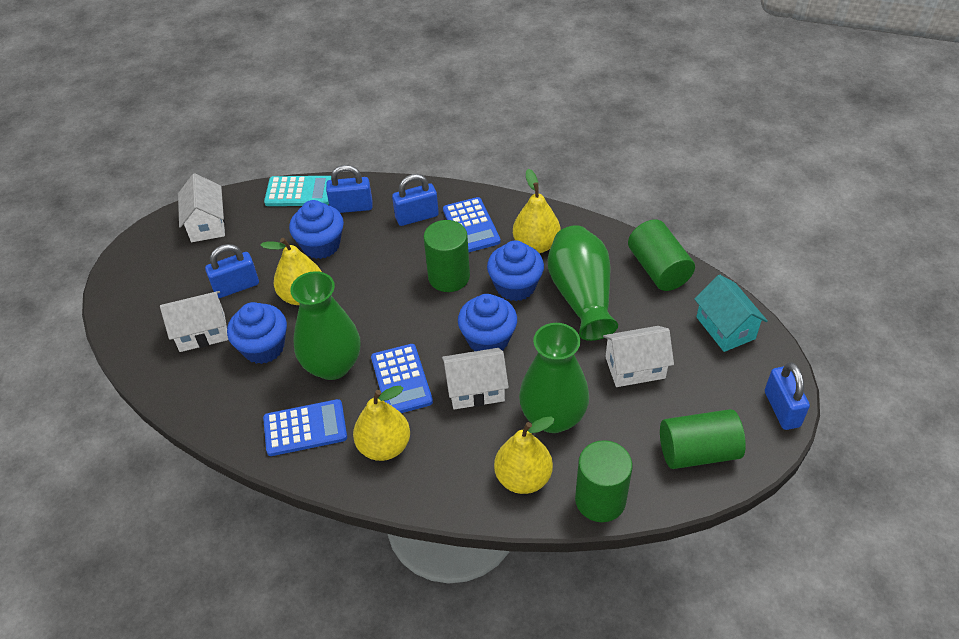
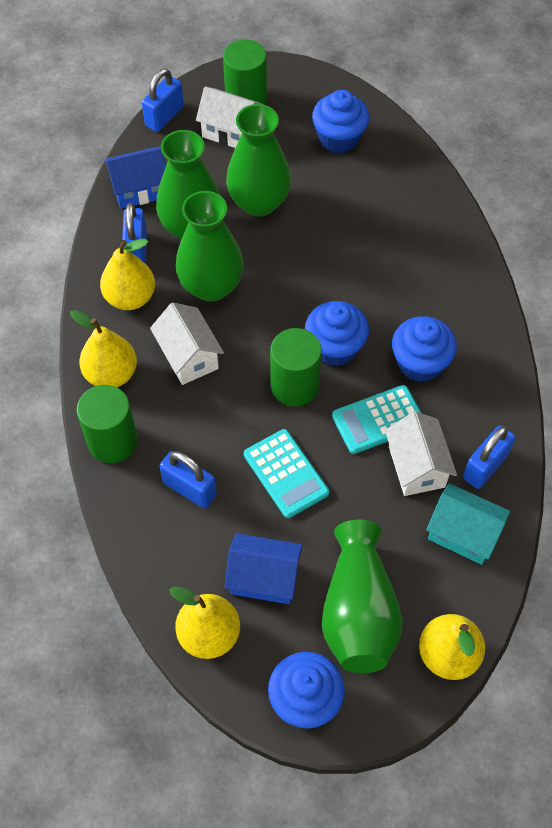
blue calculator: 3 -> 0
blue house: 0 -> 2
green cylinder: 4 -> 3
green vase: 3 -> 4
turquoise calculator: 1 -> 2
white house: 4 -> 3

